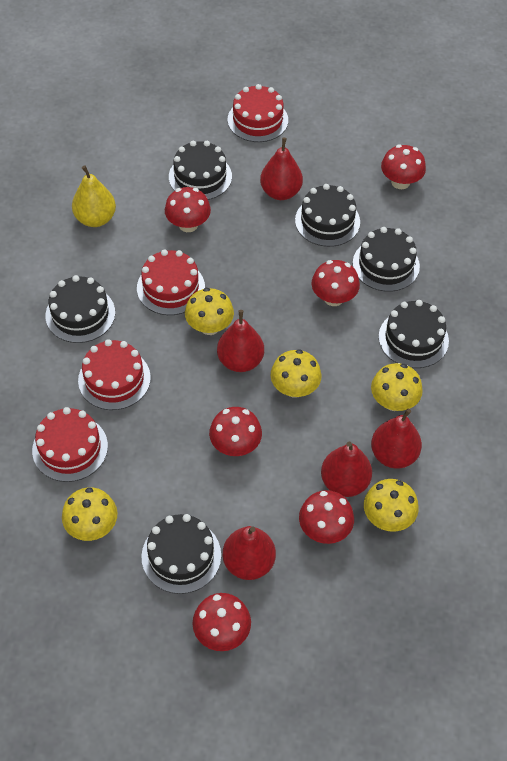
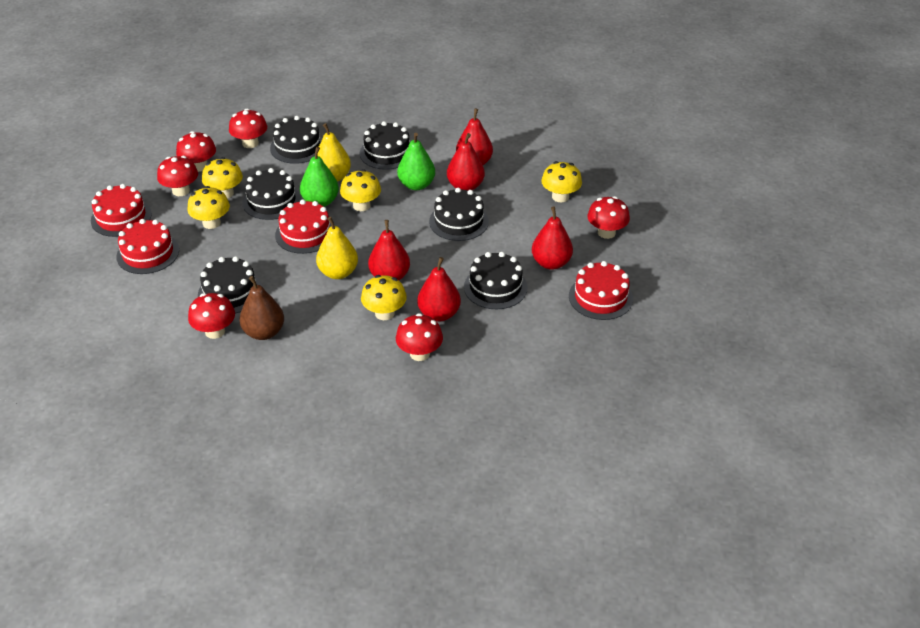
brown pear: 0 -> 1
green pear: 0 -> 2
yellow pear: 1 -> 2

